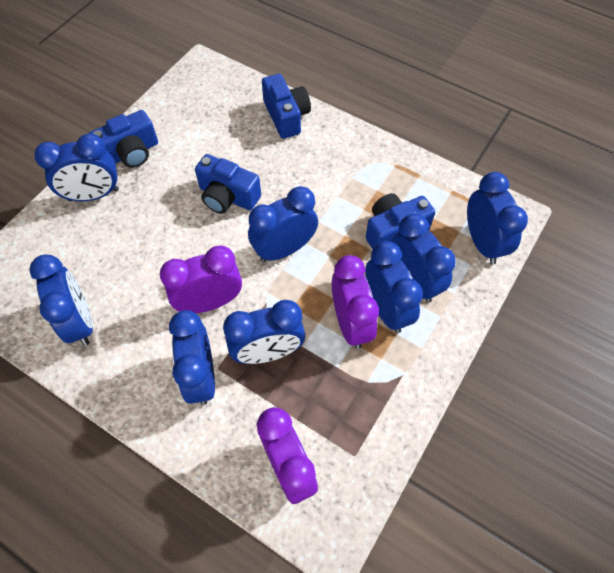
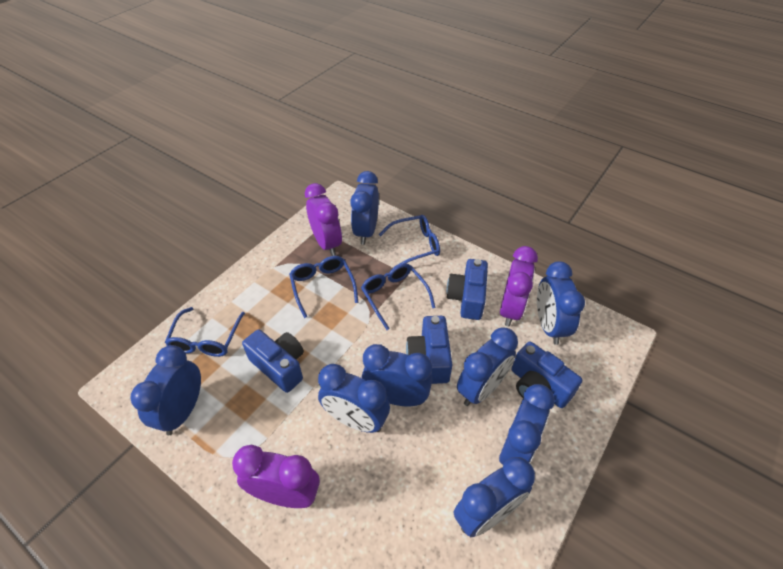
blue glasses: 0 -> 4

